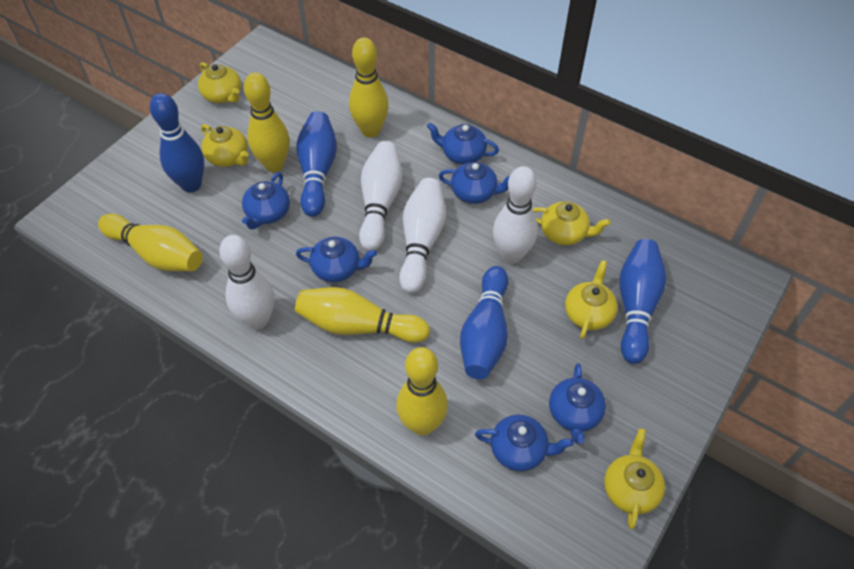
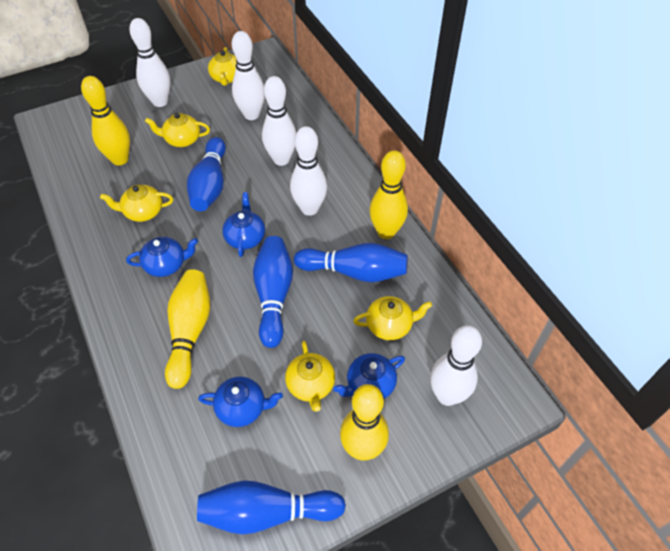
blue teapot: 6 -> 4
white bowling pin: 4 -> 5
yellow bowling pin: 5 -> 4

